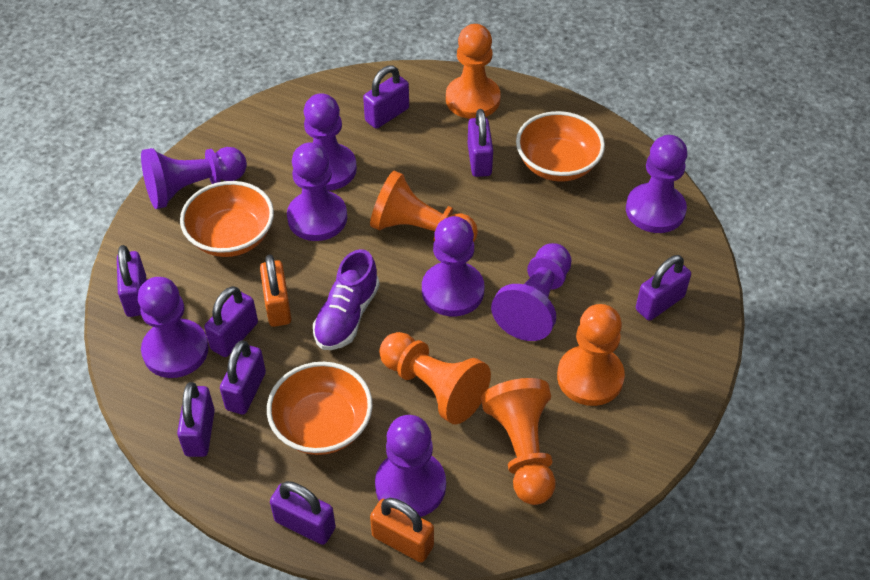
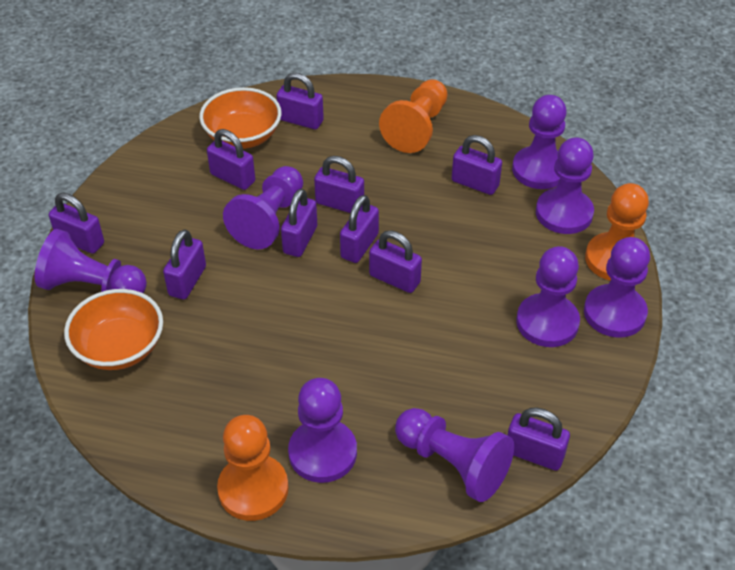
orange bowl: 3 -> 2
orange padlock: 2 -> 0
orange pawn: 5 -> 3
purple padlock: 8 -> 10
purple shoe: 1 -> 0

